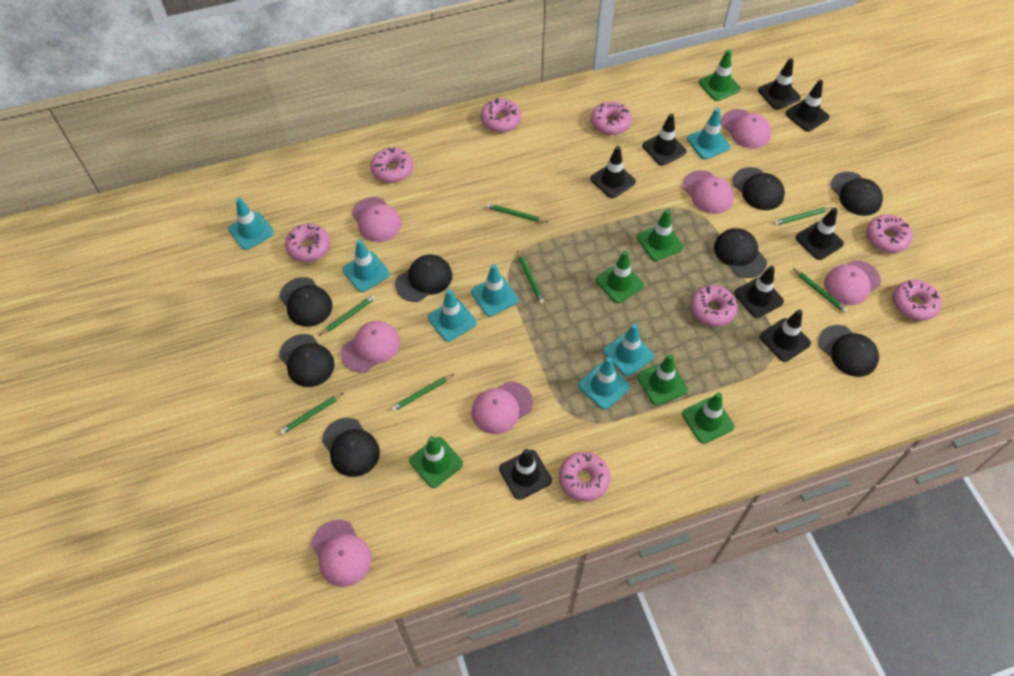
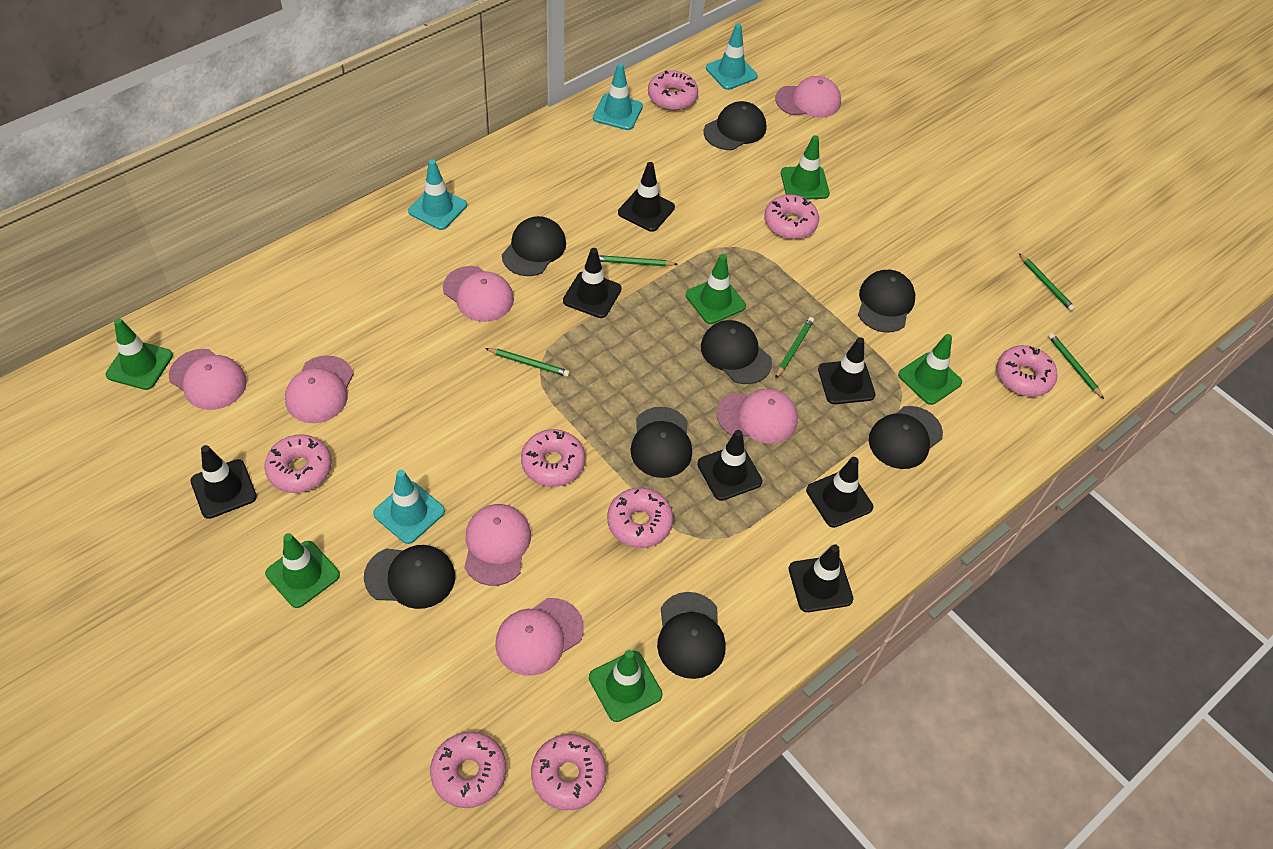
black traffic cone: 8 -> 7
green pencil: 7 -> 5
turquoise traffic cone: 7 -> 4

